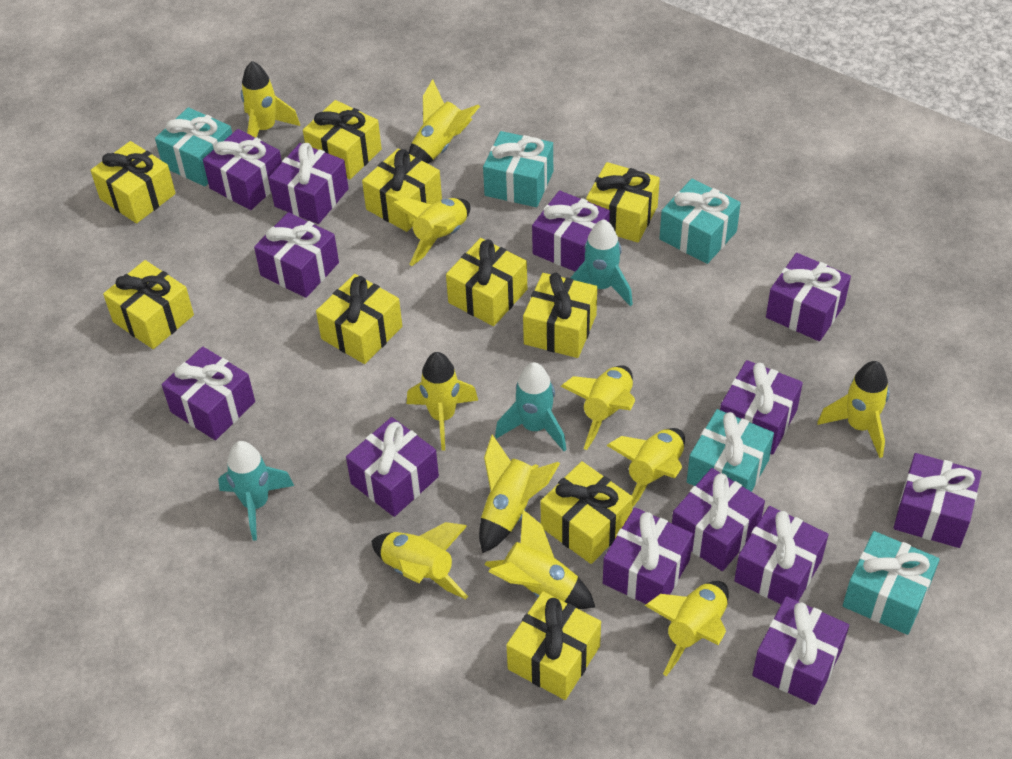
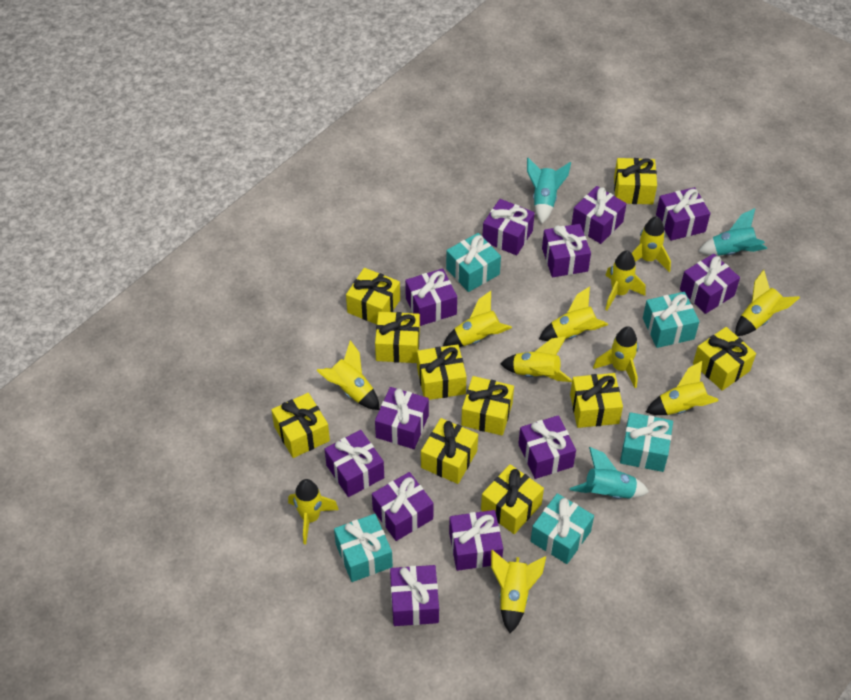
purple gift: 13 -> 12

